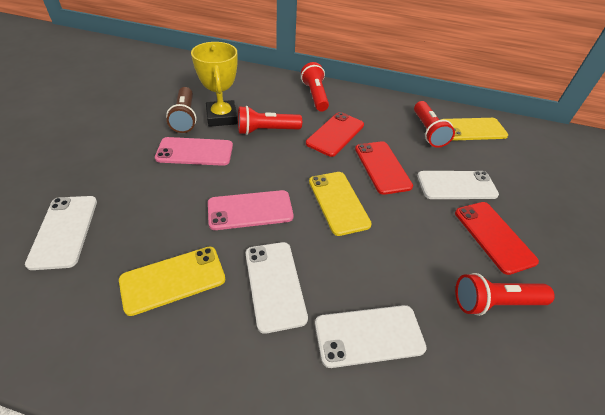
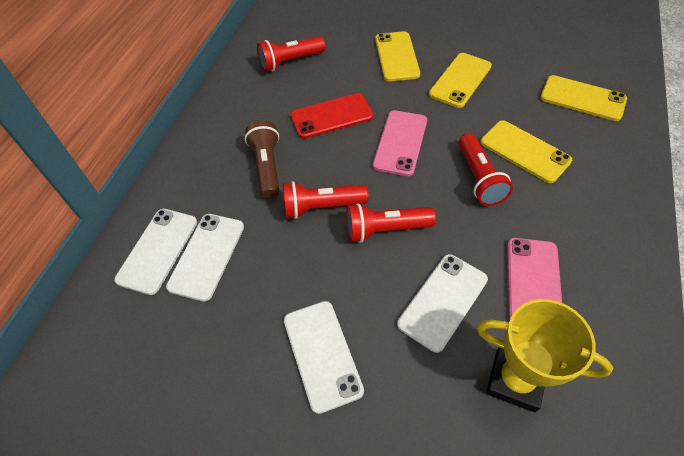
red phone: 3 -> 1
yellow phone: 3 -> 4

